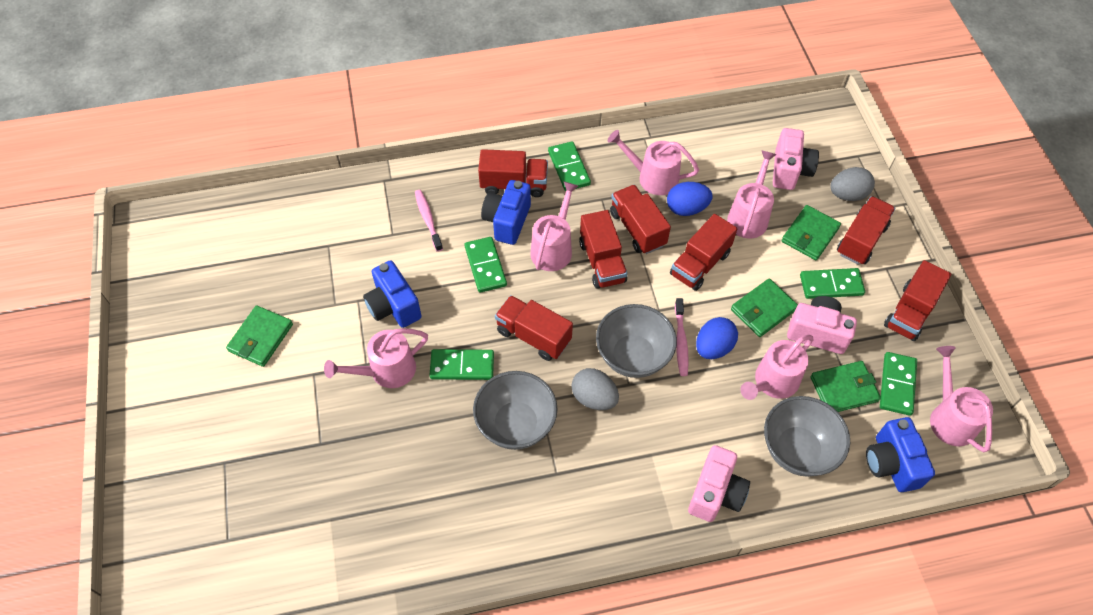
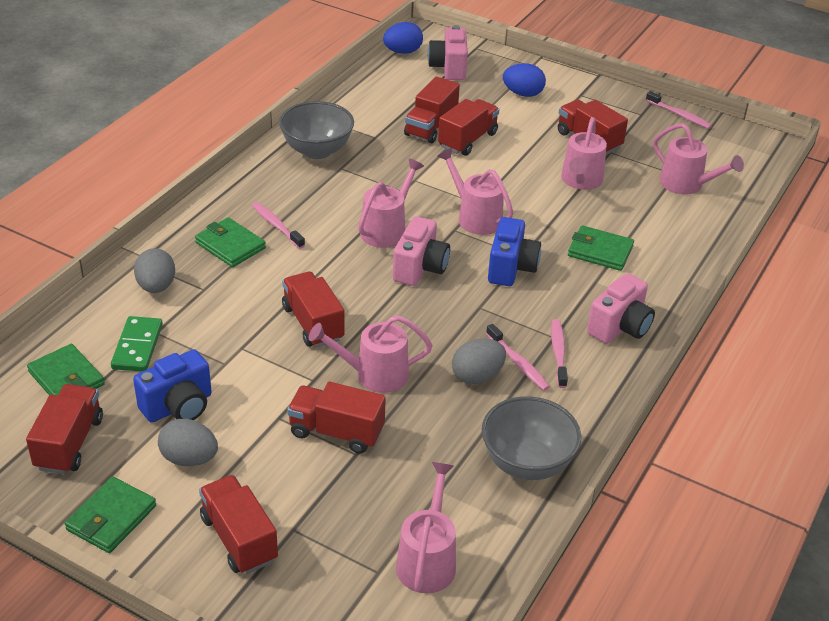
blue camera: 3 -> 2
green domino: 5 -> 1
grey bowl: 3 -> 2
grey egg: 2 -> 3
pink toothbrush: 2 -> 4

